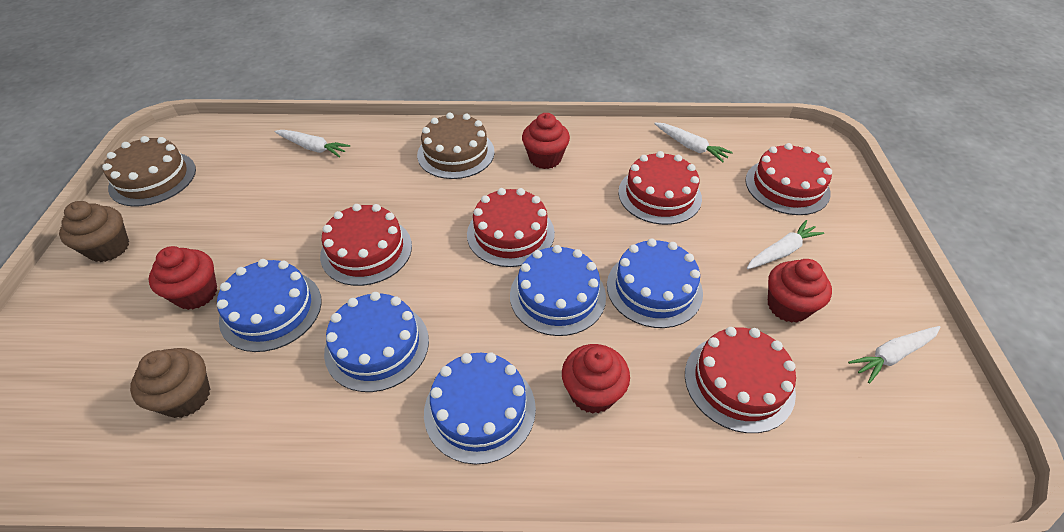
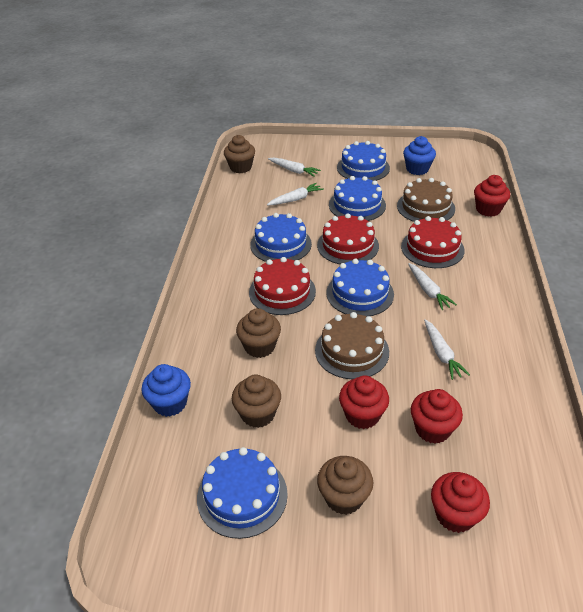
blue cupcake: 0 -> 2
brown cupcake: 2 -> 4
red cake: 5 -> 3

